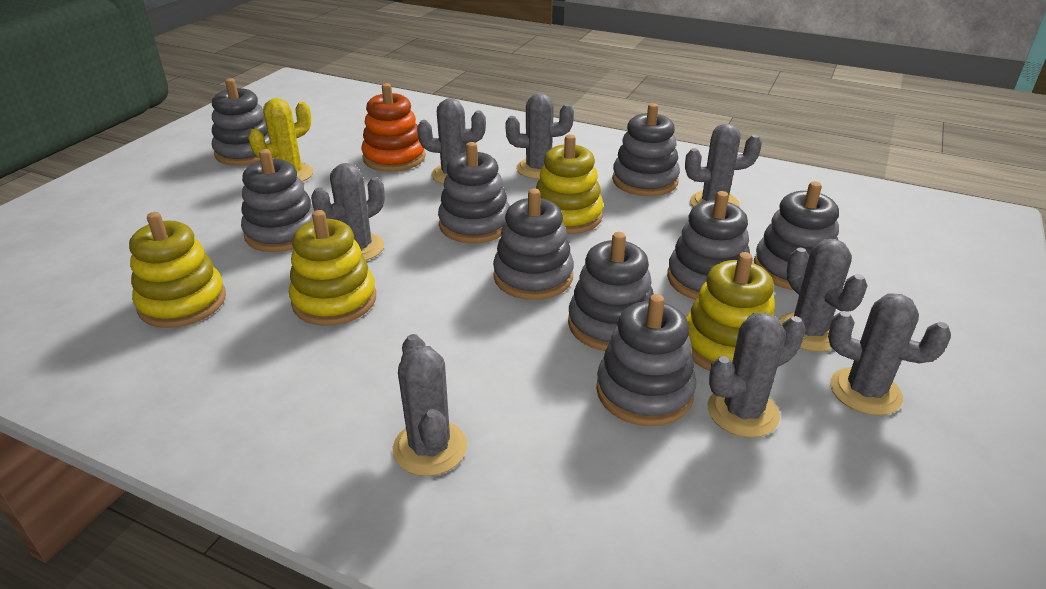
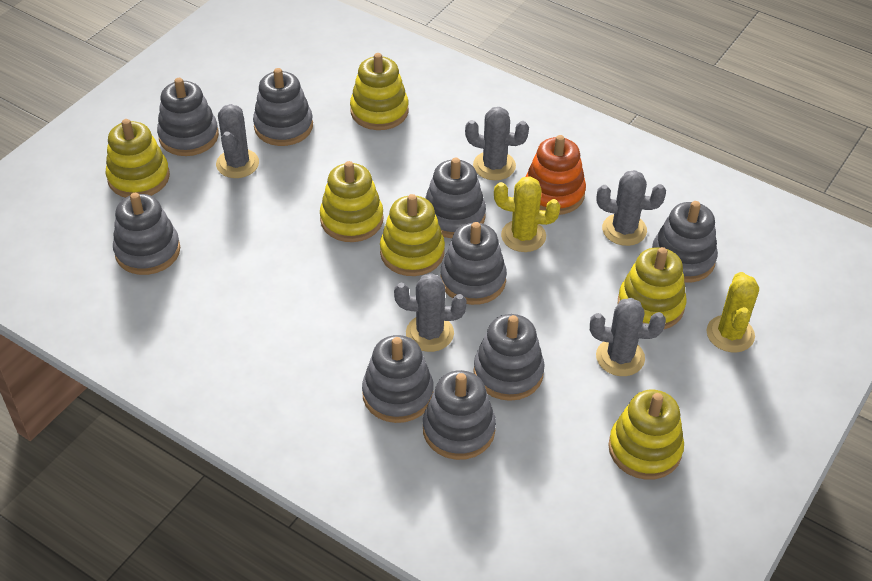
grey cactus: 8 -> 5
yellow cactus: 1 -> 2
yellow stacking toy: 4 -> 6

